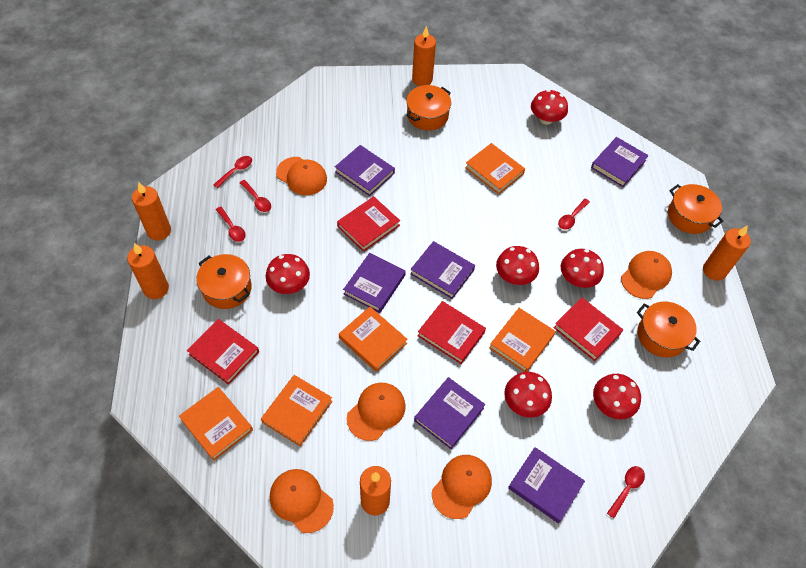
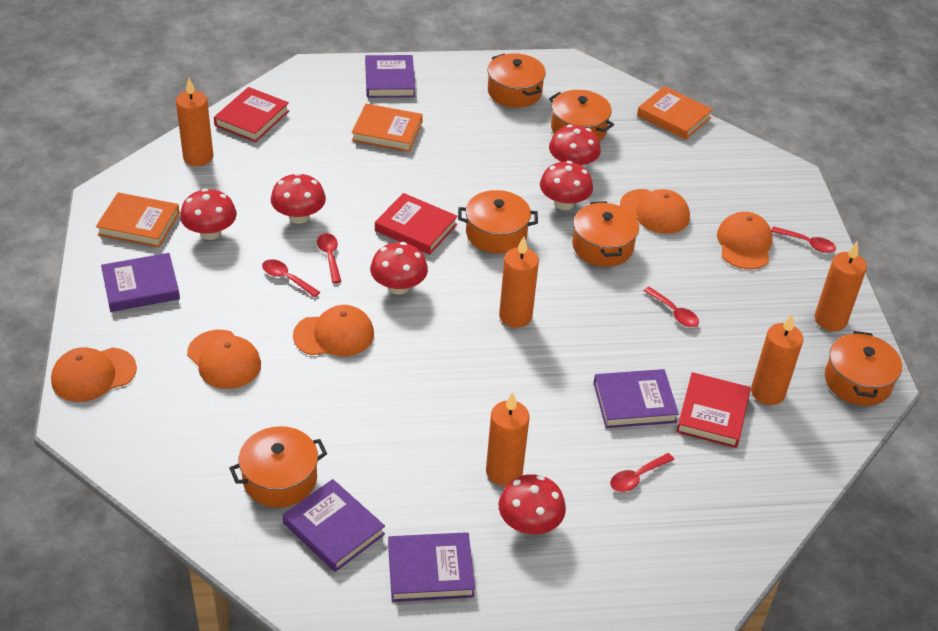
orange book: 5 -> 3
orange pot: 4 -> 6
purple book: 6 -> 5
red book: 4 -> 3

